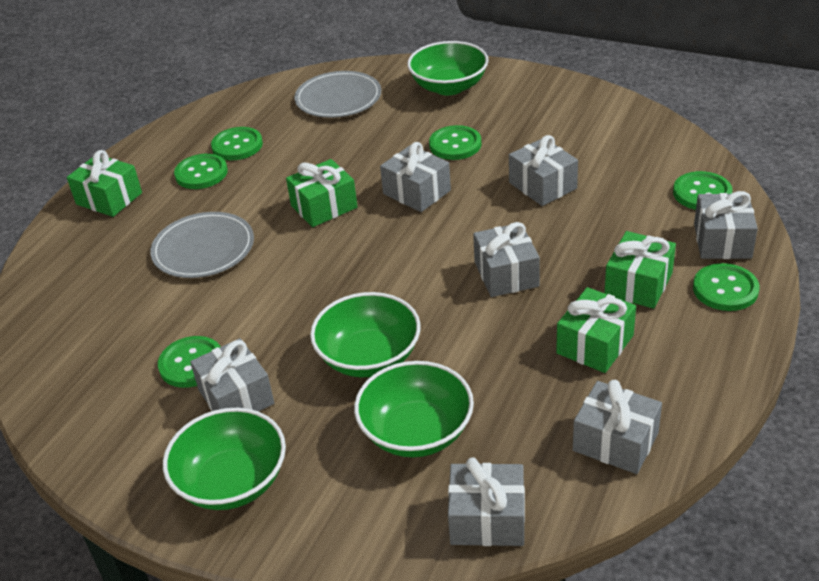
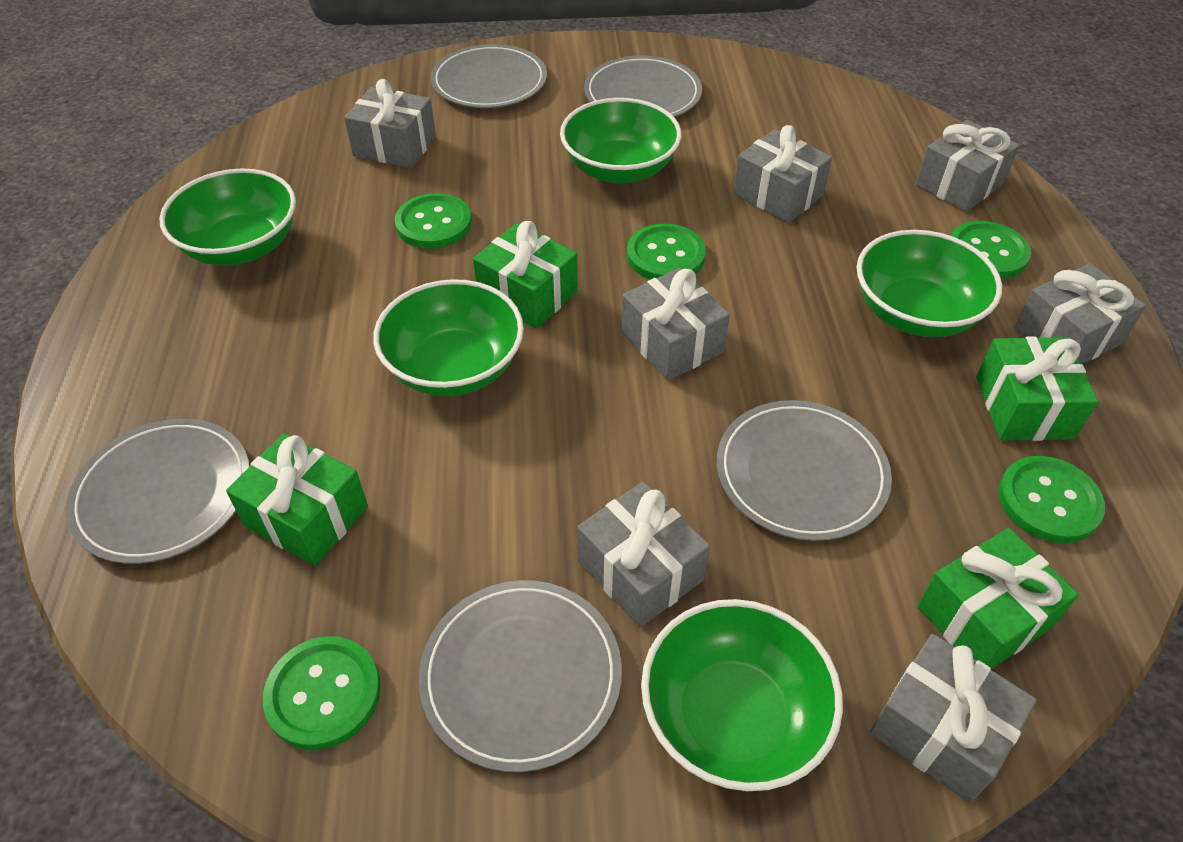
green bowl: 4 -> 5
green button: 6 -> 5
grey plate: 2 -> 5

